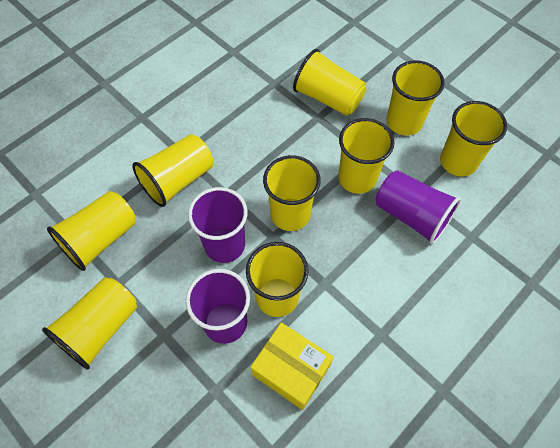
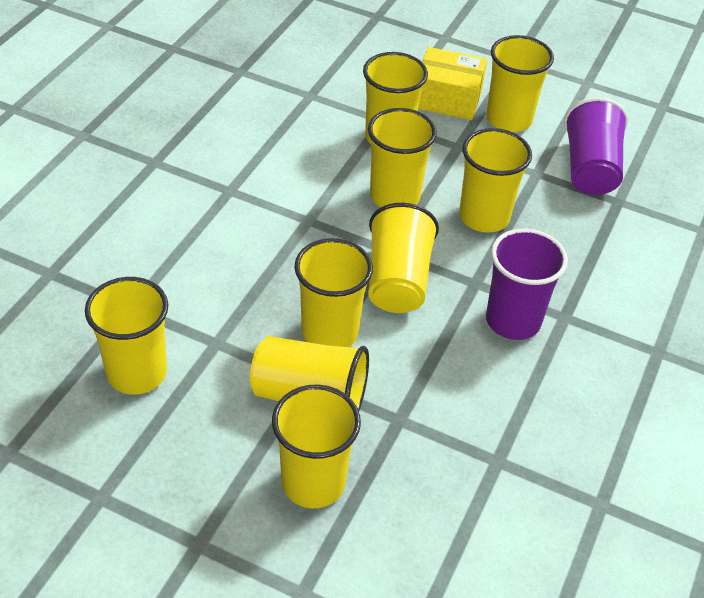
purple cup: 3 -> 2

